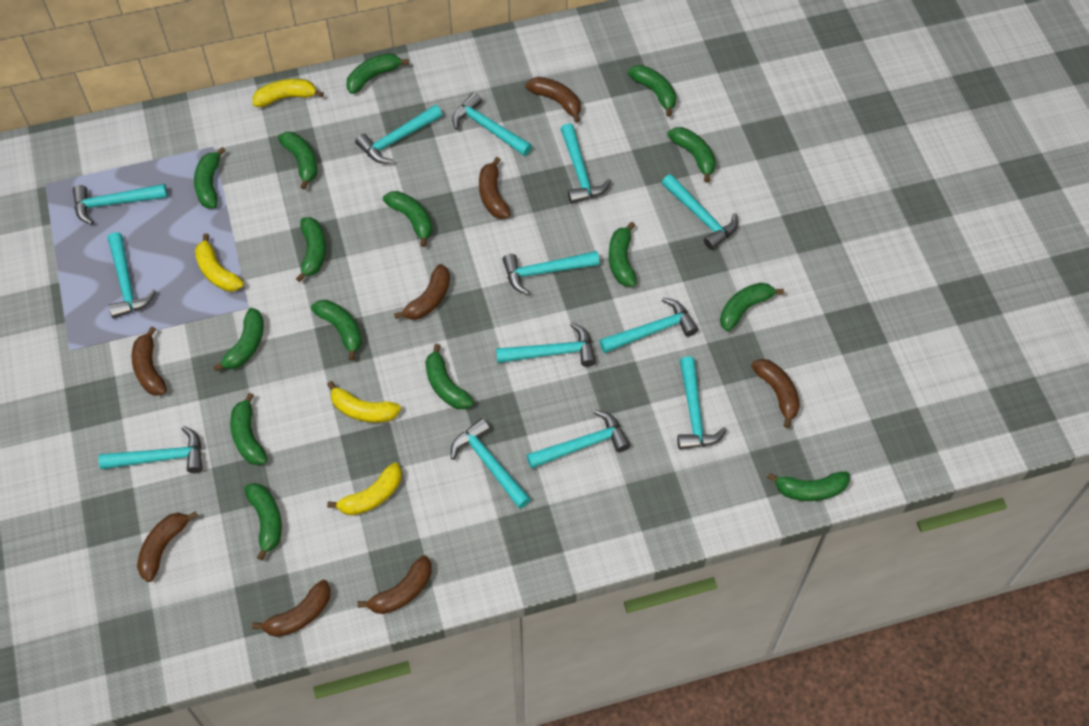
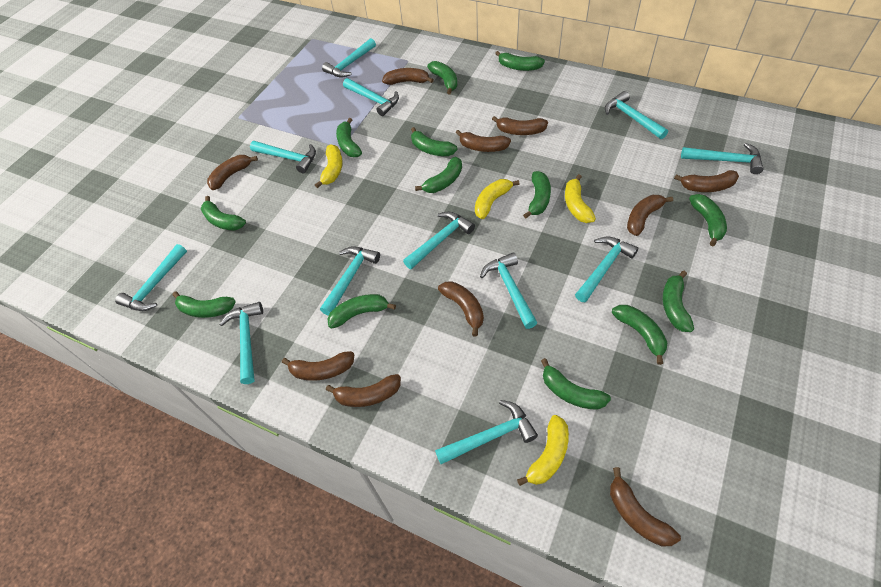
brown banana: 8 -> 10
green banana: 15 -> 13
turquoise hammer: 13 -> 12

